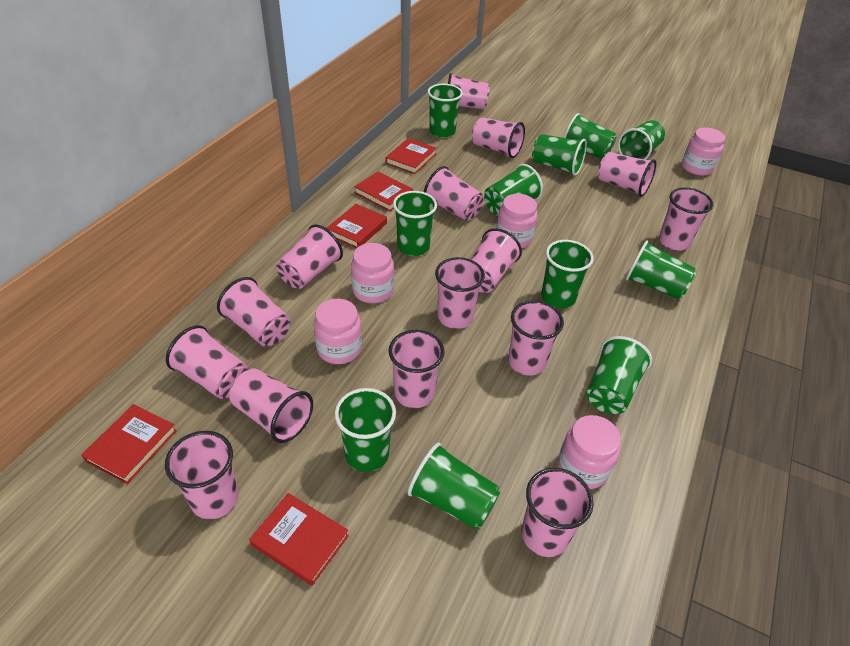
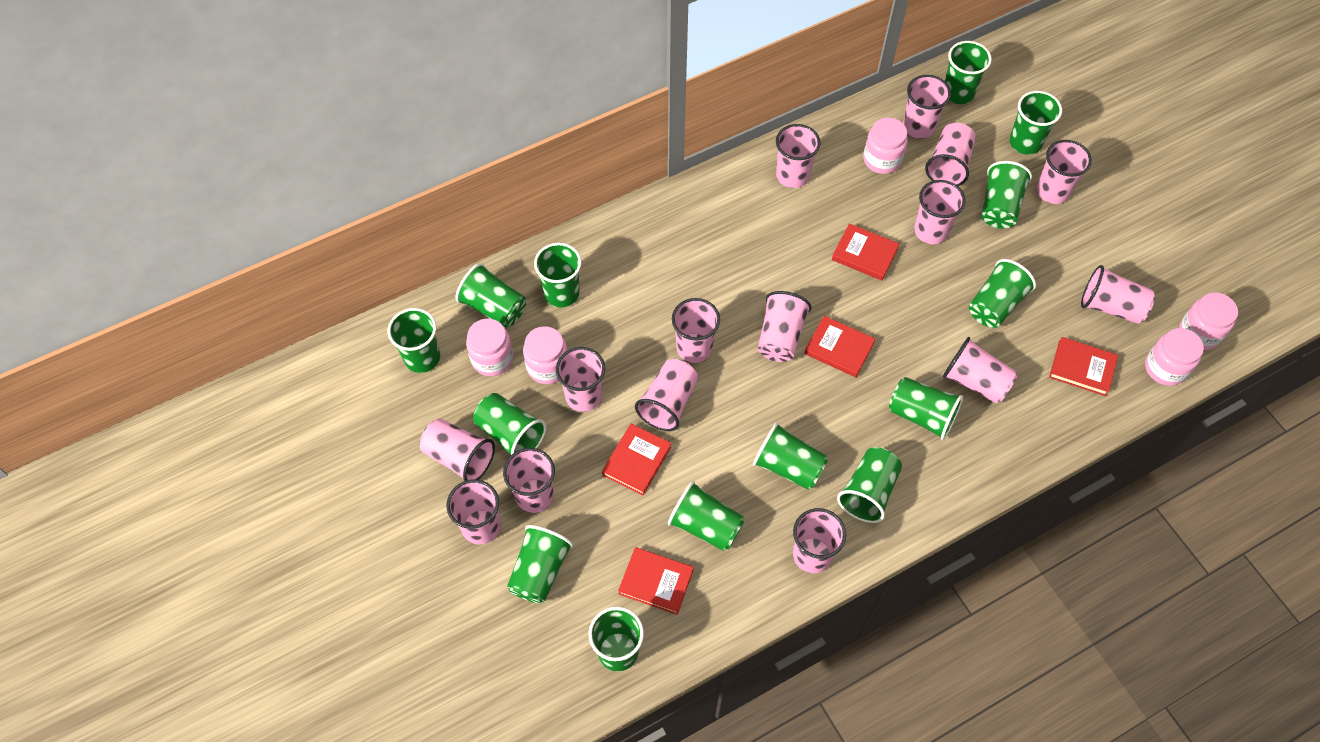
green cup: 11 -> 14

